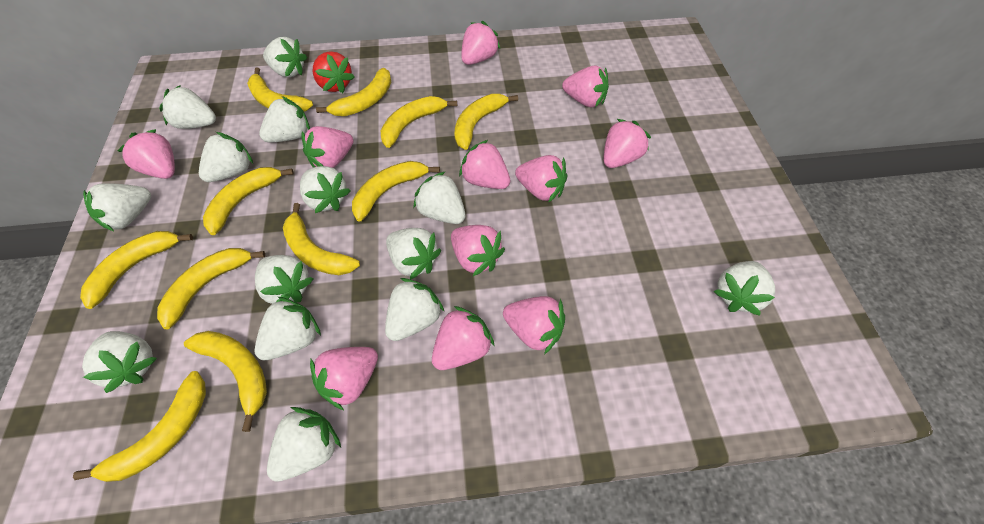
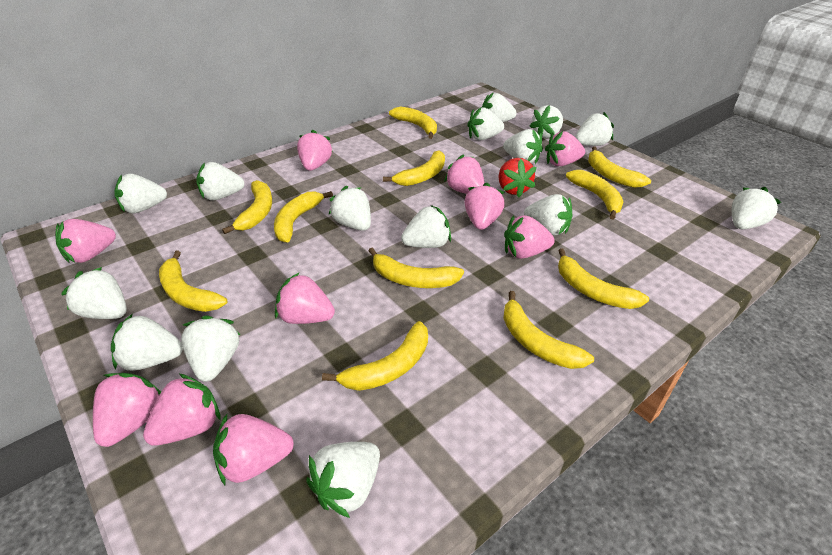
pink strawberry: 11 -> 10
white strawberry: 14 -> 15

